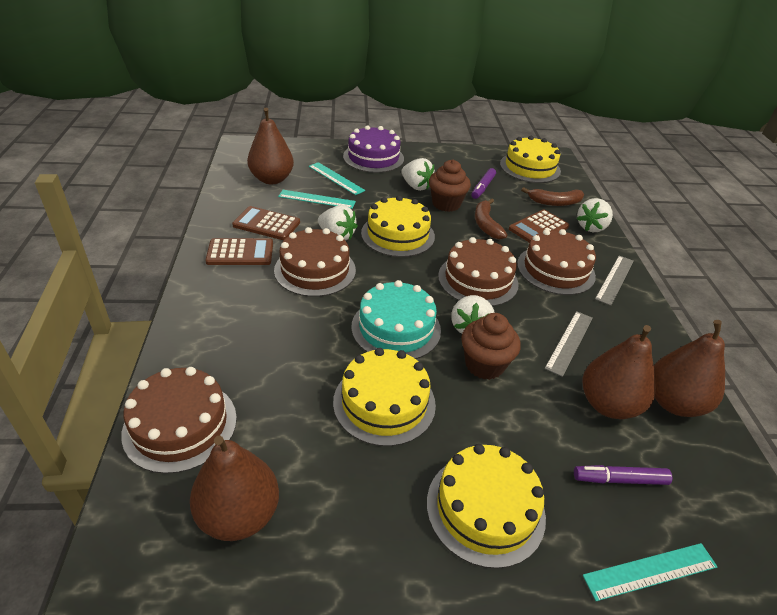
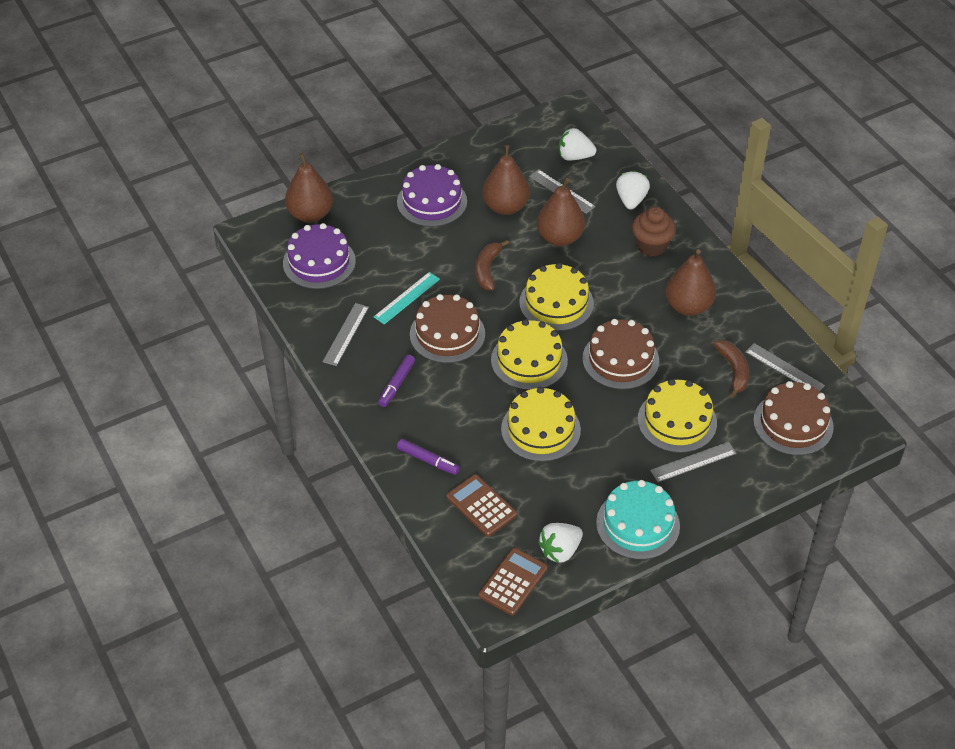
brown cake: 4 -> 3
brown calculator: 3 -> 2
brown cupcake: 2 -> 1
grey ruler: 2 -> 4
purple cake: 1 -> 2
turquoise ruler: 3 -> 1
white strawberry: 4 -> 3

